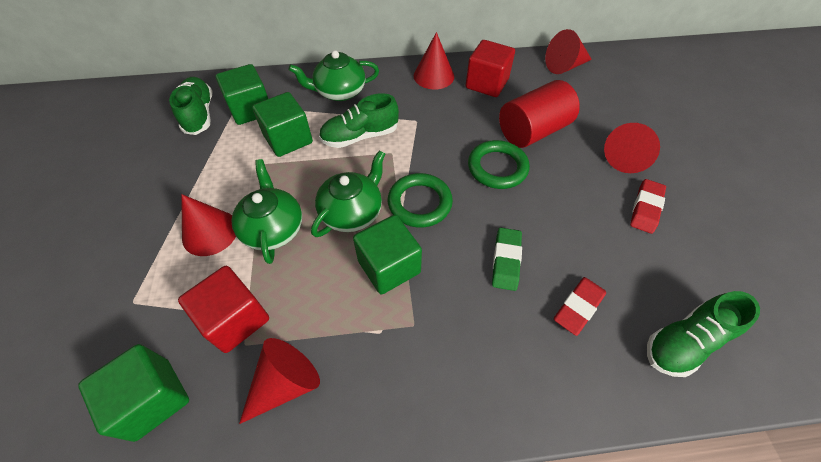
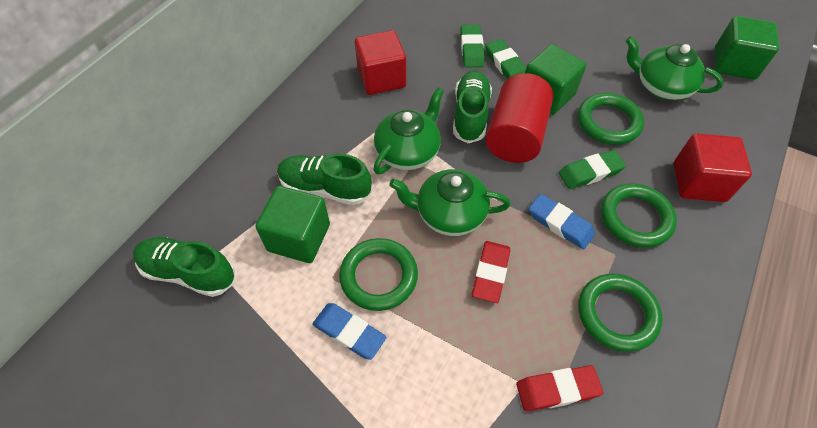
blue eraser: 0 -> 2
green cube: 4 -> 3
green eraser: 1 -> 3
green ring: 2 -> 4
red cone: 5 -> 0

